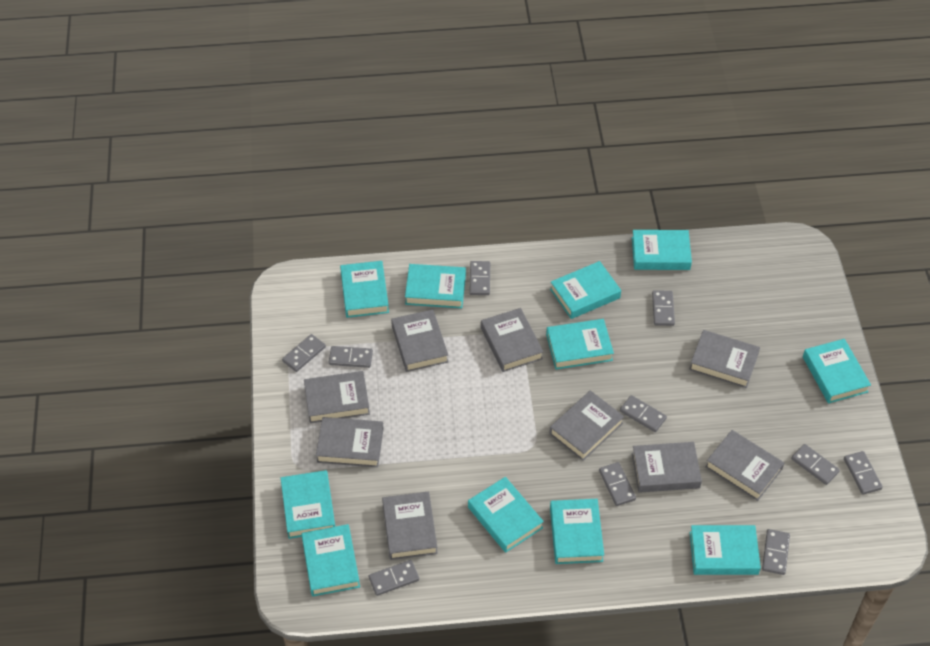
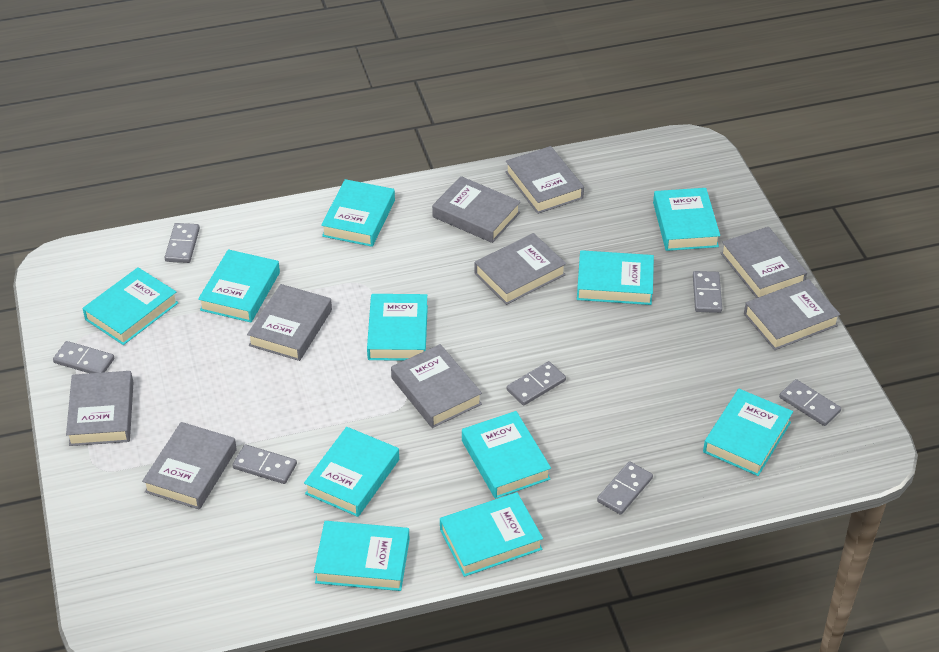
grey domino: 10 -> 7

